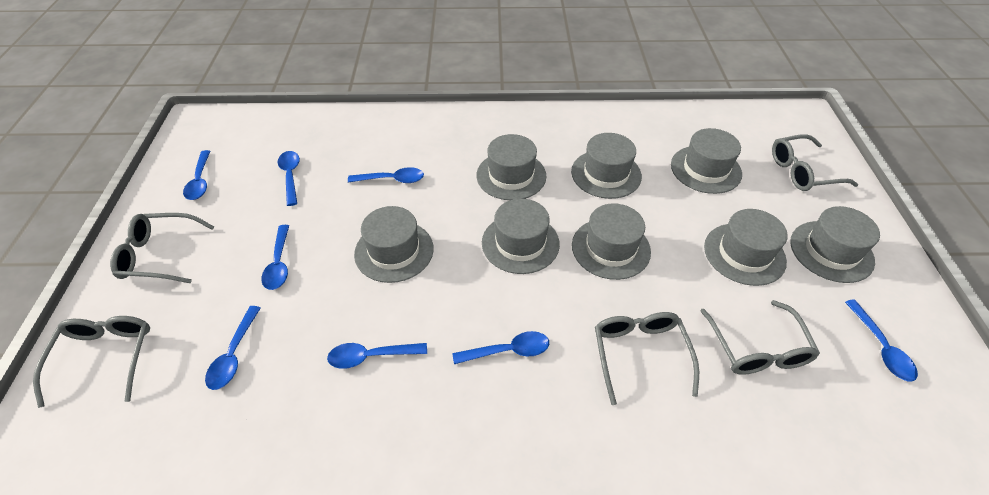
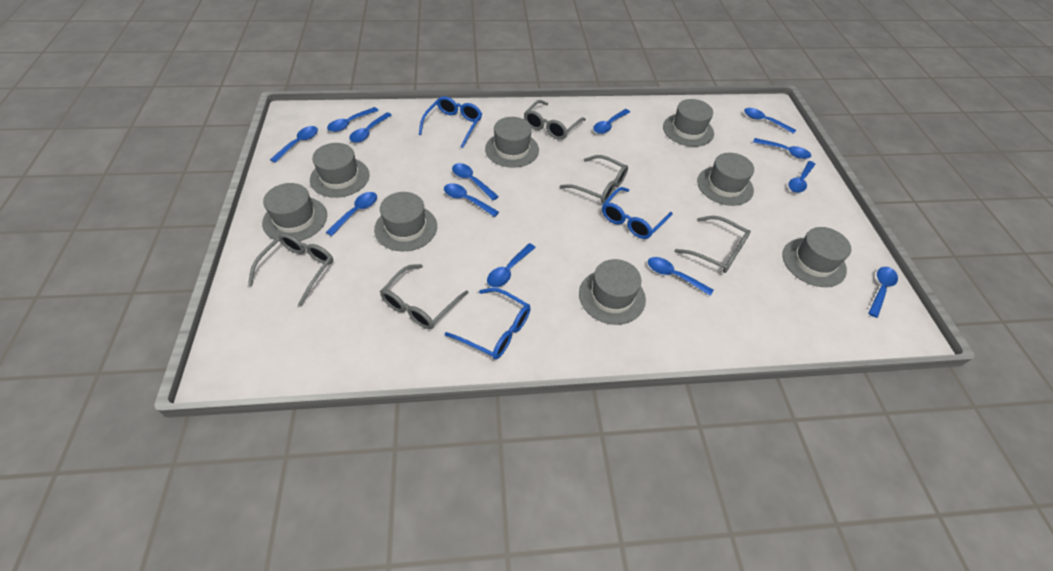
blue glasses: 0 -> 3
blue spoon: 8 -> 13

